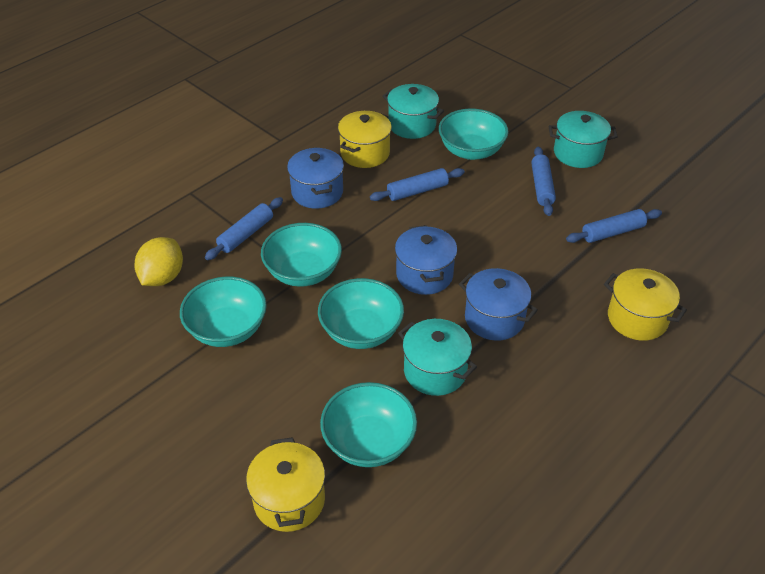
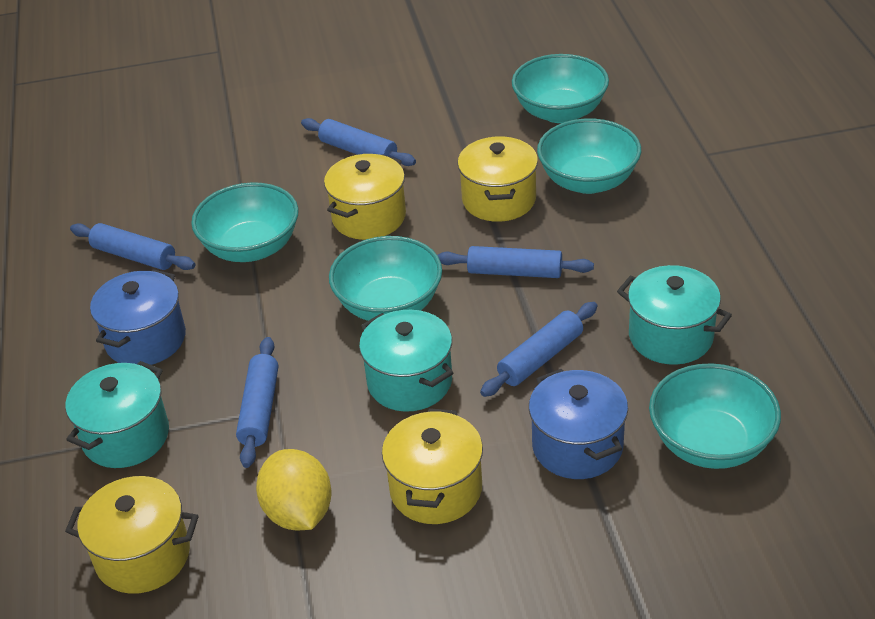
blue pot: 3 -> 2
blue rolling pin: 4 -> 5
yellow pot: 3 -> 4

